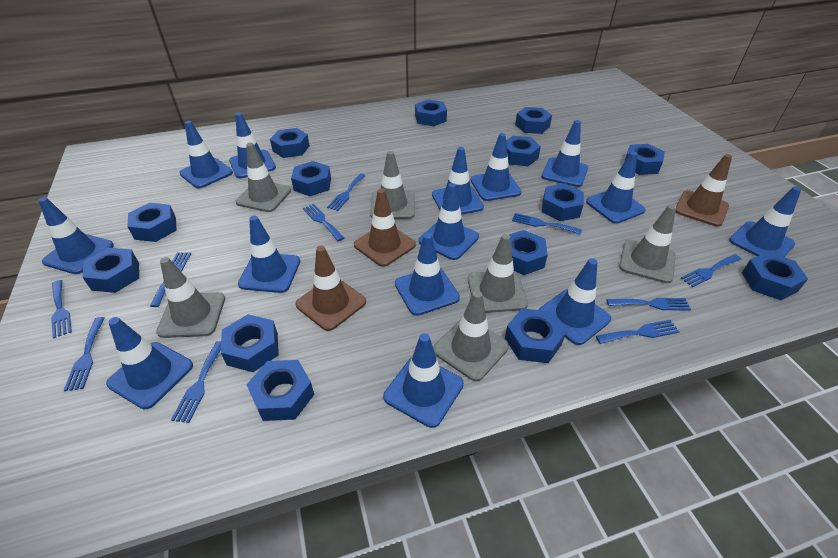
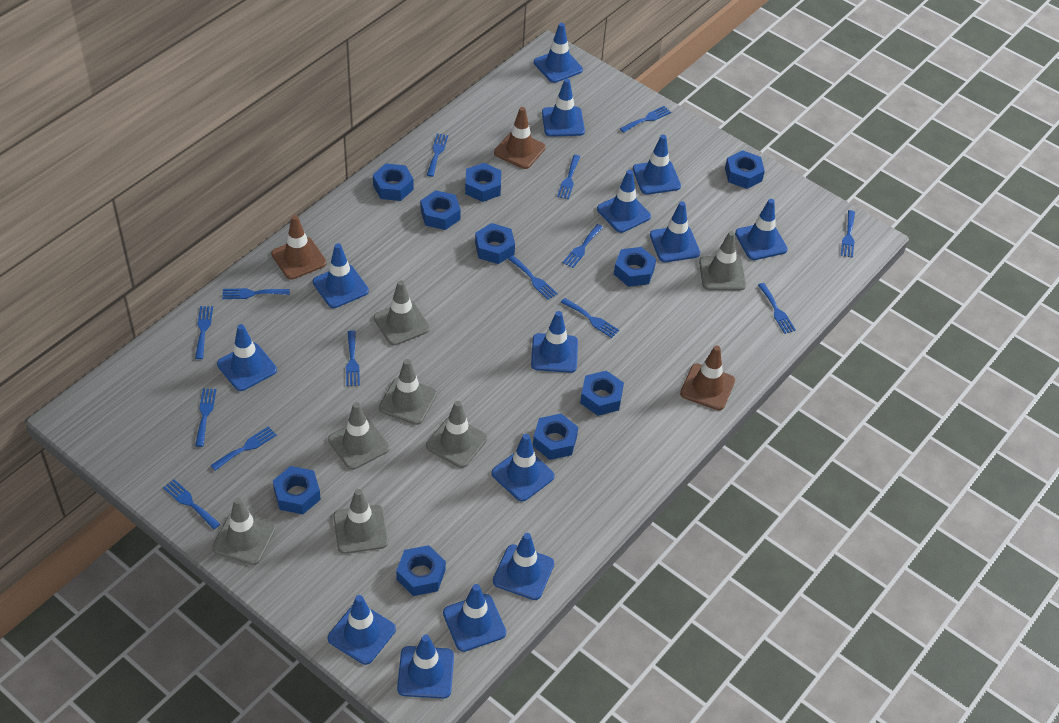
blue fork: 10 -> 14
blue nut: 14 -> 10
grey traffic cone: 6 -> 7

